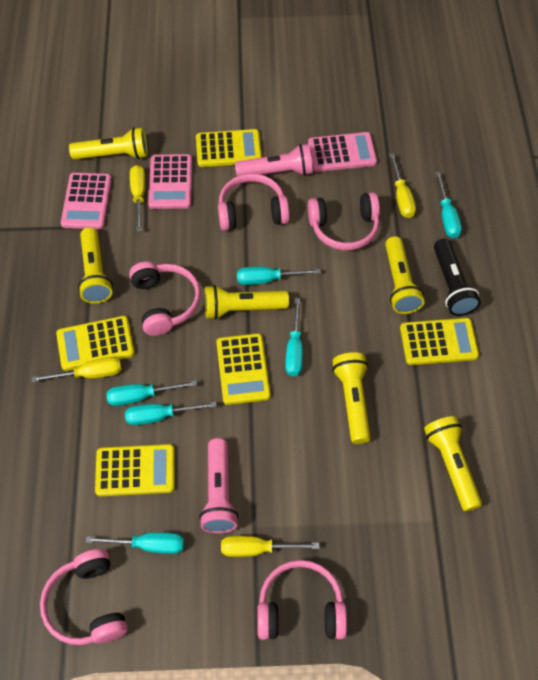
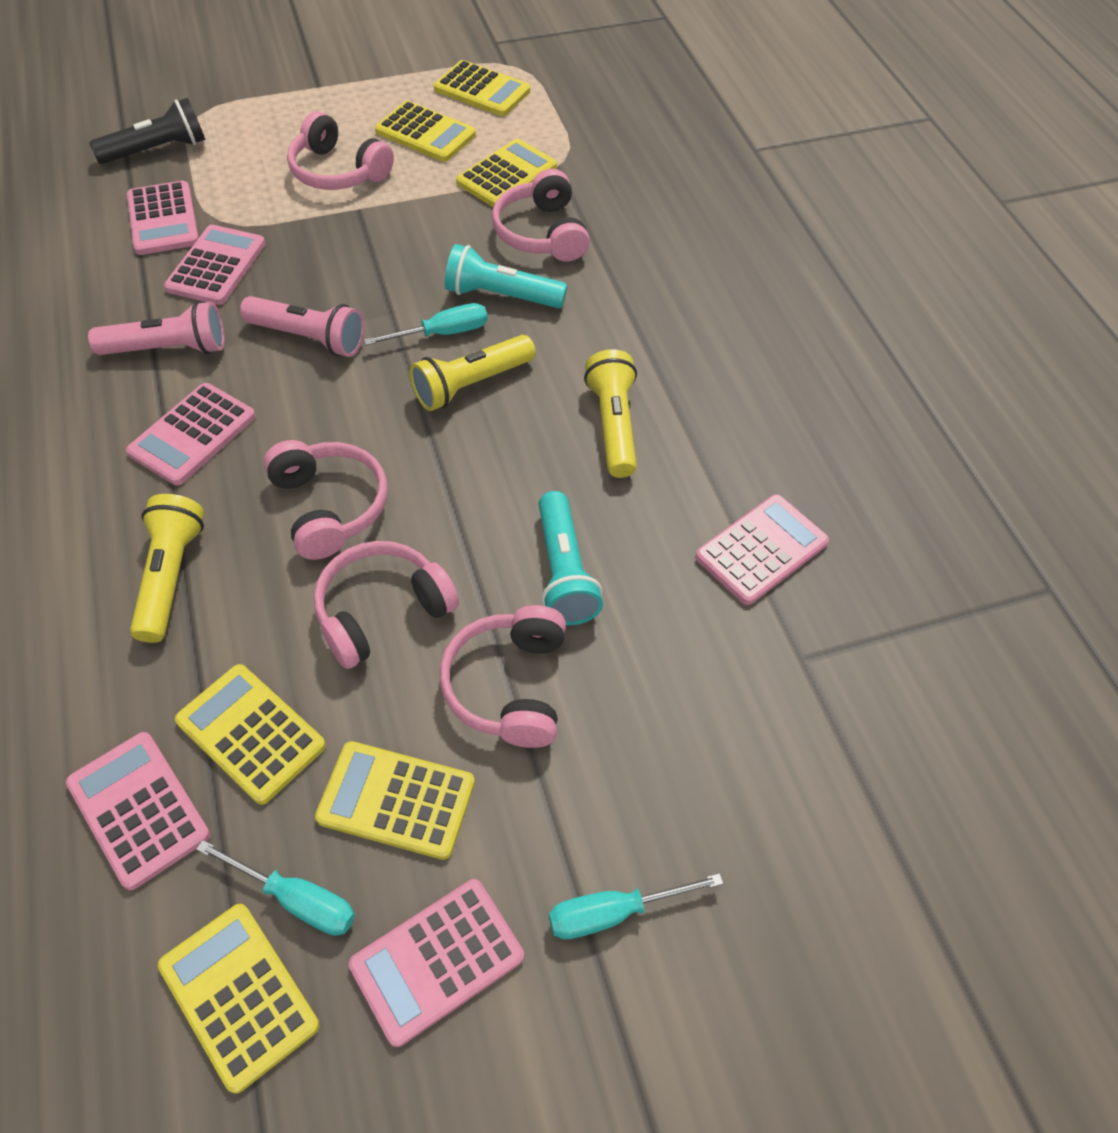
pink calculator: 3 -> 6
turquoise flashlight: 0 -> 2
turquoise screwdriver: 6 -> 3
yellow calculator: 5 -> 6
yellow flashlight: 6 -> 3
yellow screwdriver: 4 -> 0

